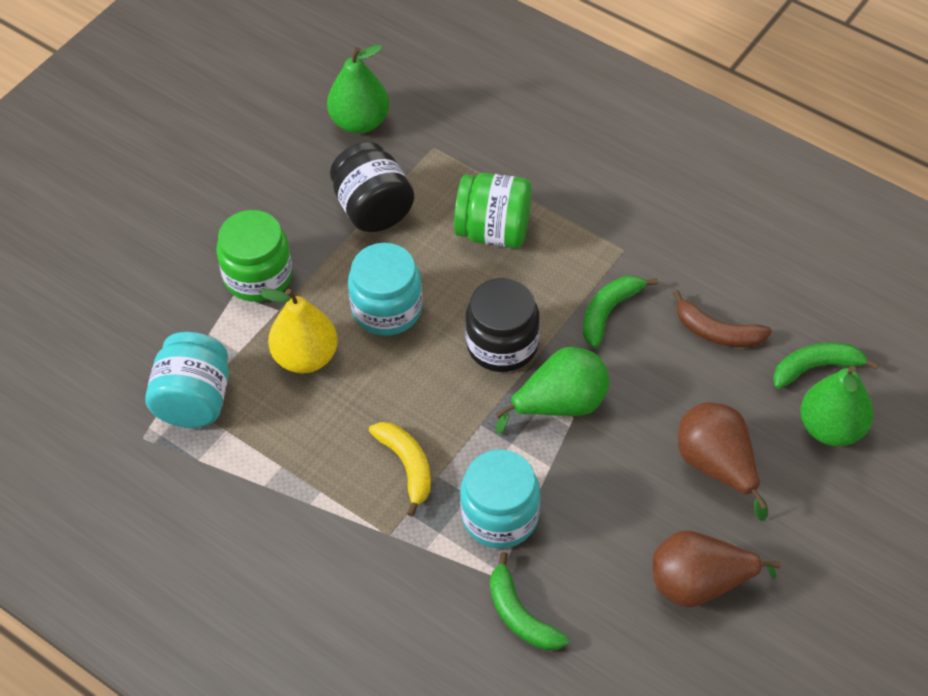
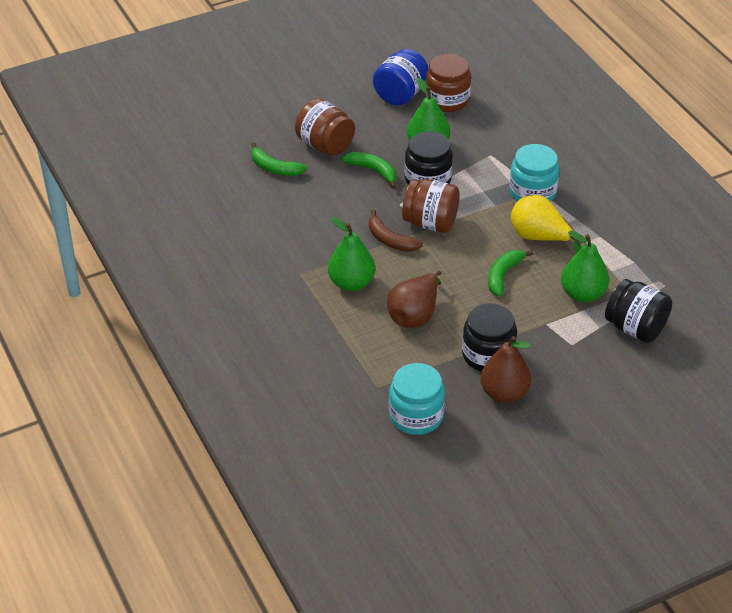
black jar: 2 -> 3
blue jar: 0 -> 1
brown jar: 0 -> 3
green jar: 2 -> 0
turquoise jar: 3 -> 2
yellow banana: 1 -> 0

